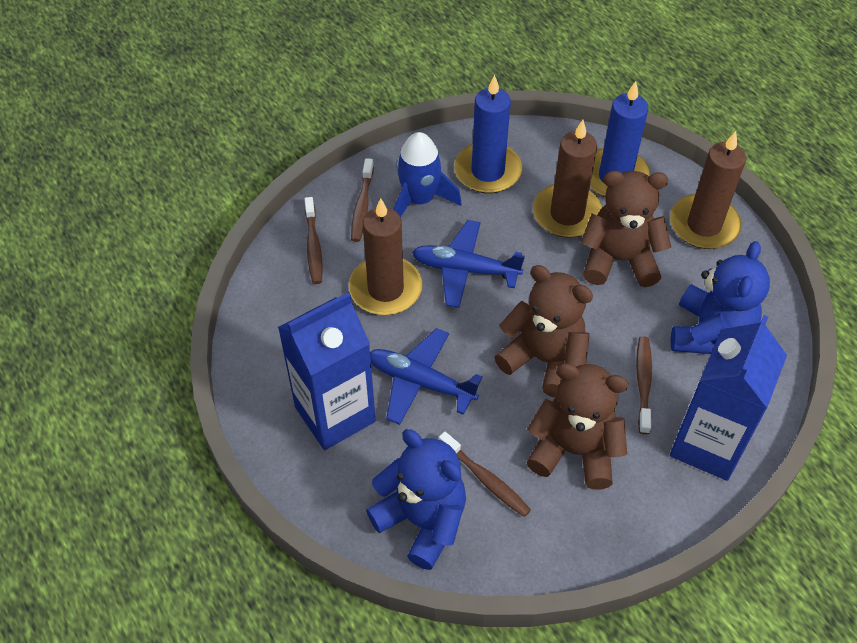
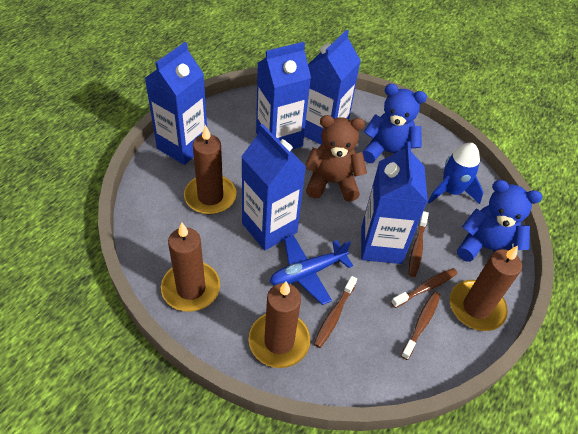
blue candle: 2 -> 0
blue carton: 2 -> 5
blue plane: 2 -> 1
brown candle: 3 -> 4
brown teddy bear: 3 -> 1

